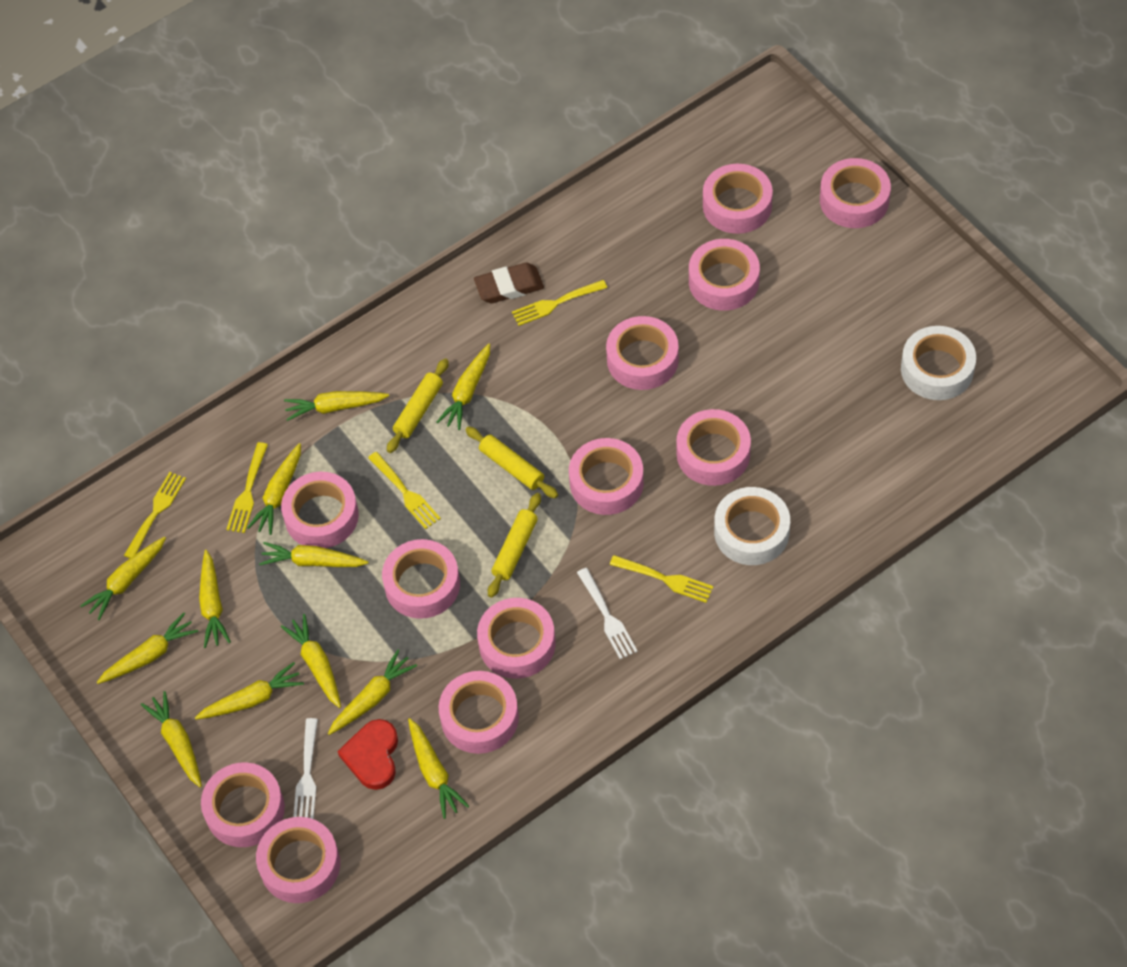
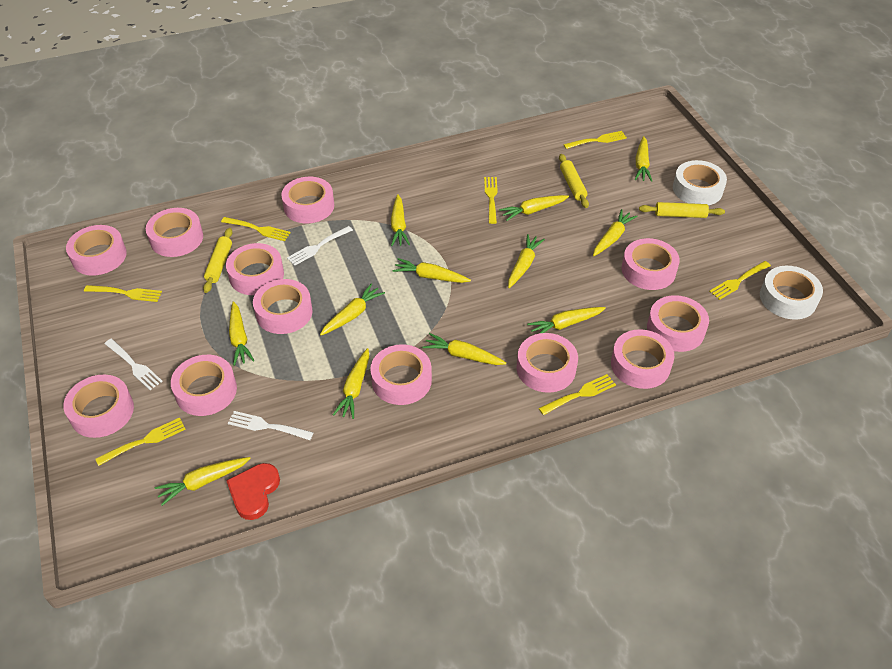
brown eraser: 1 -> 0
white fork: 2 -> 3
yellow fork: 5 -> 7

